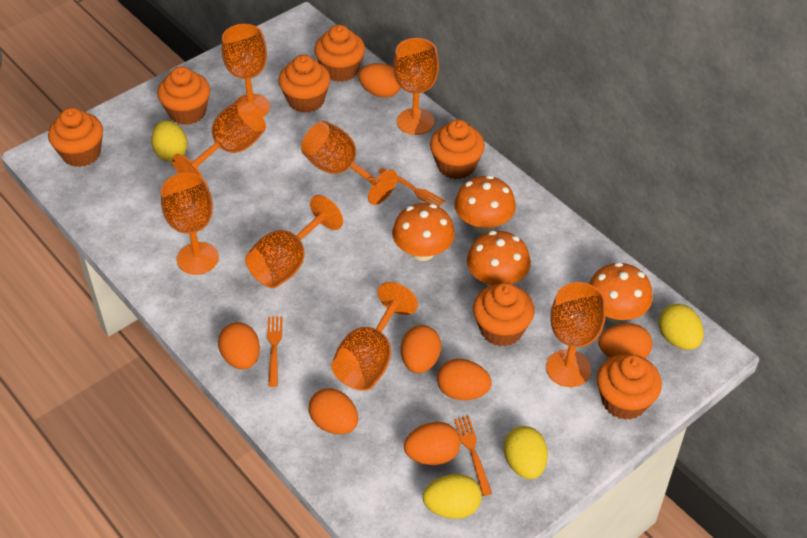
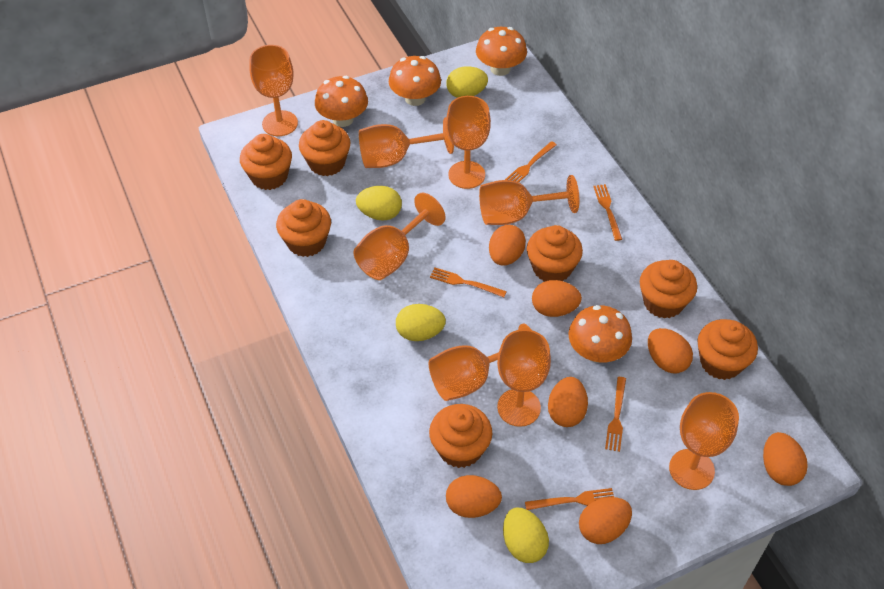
orange fork: 3 -> 5

